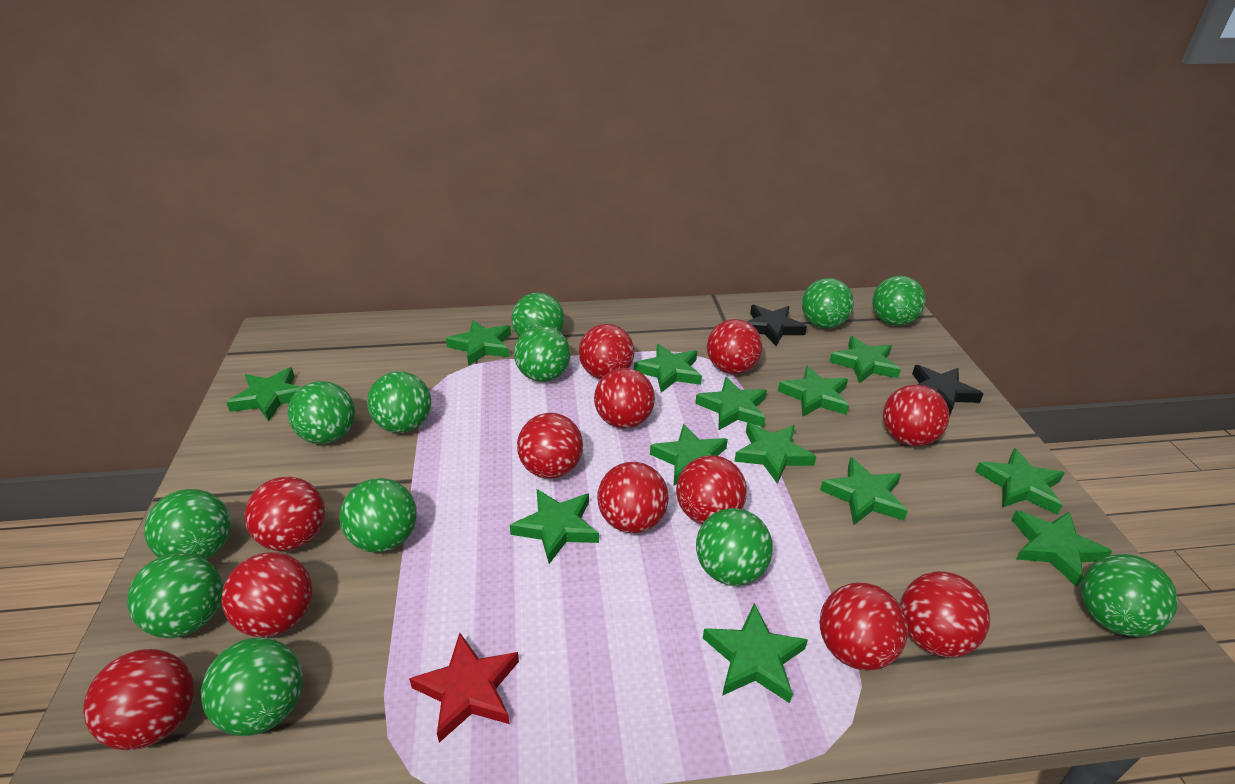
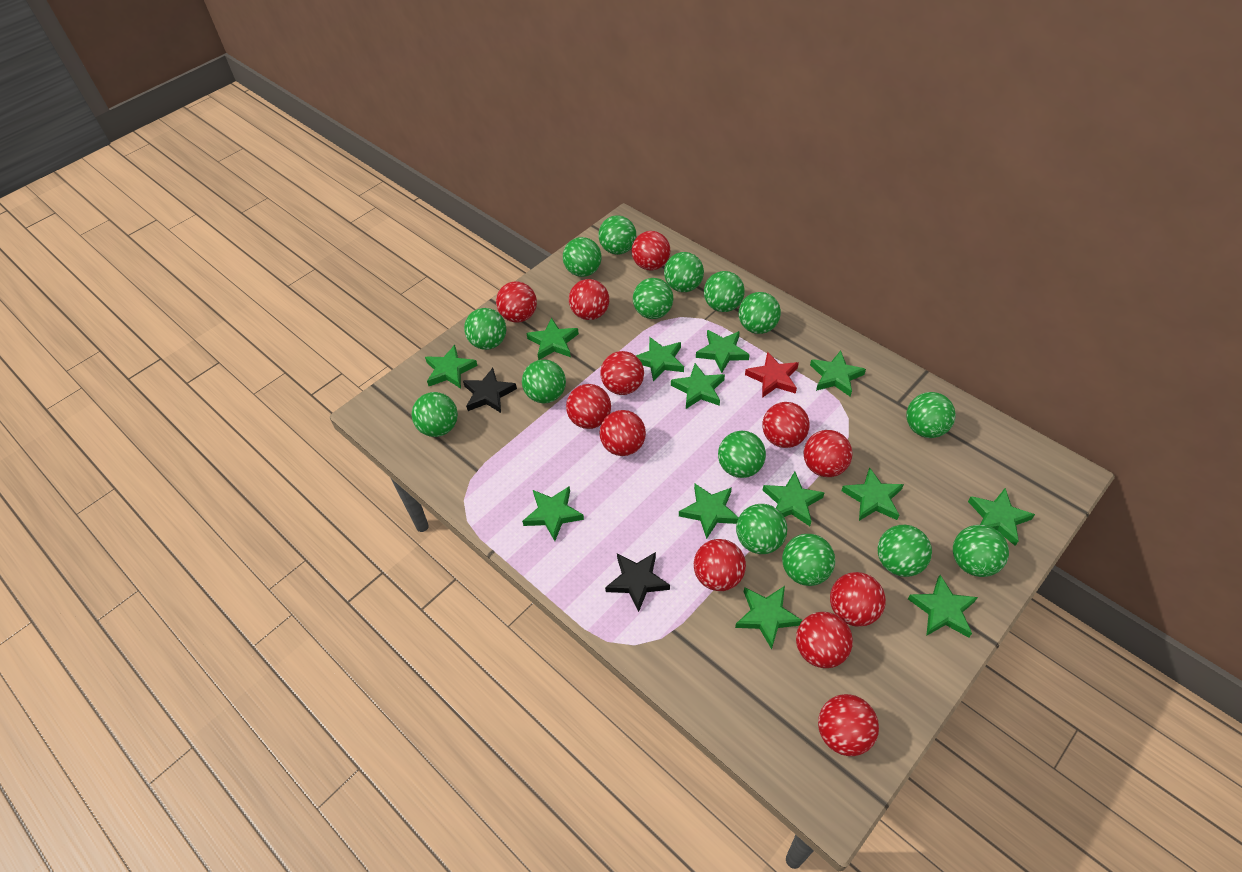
green ball: 12 -> 15

